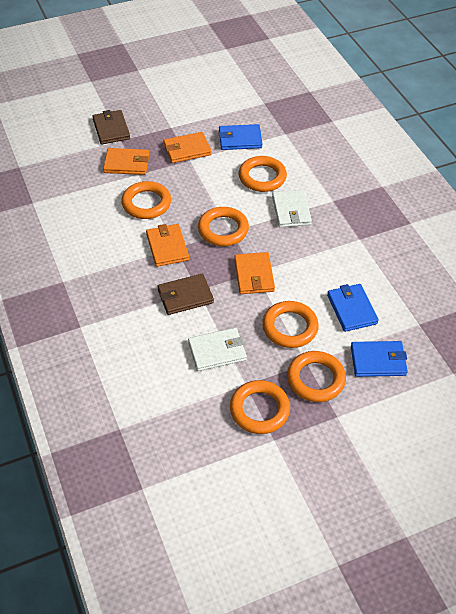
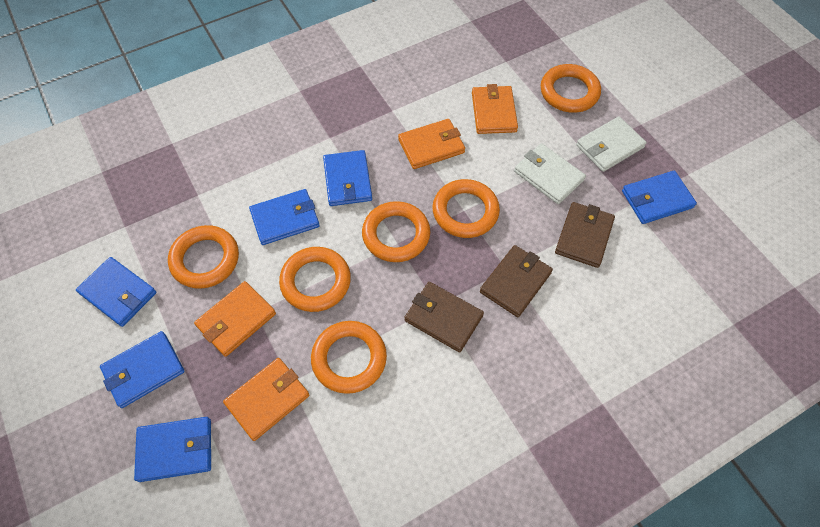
blue wallet: 3 -> 6
brown wallet: 2 -> 3

